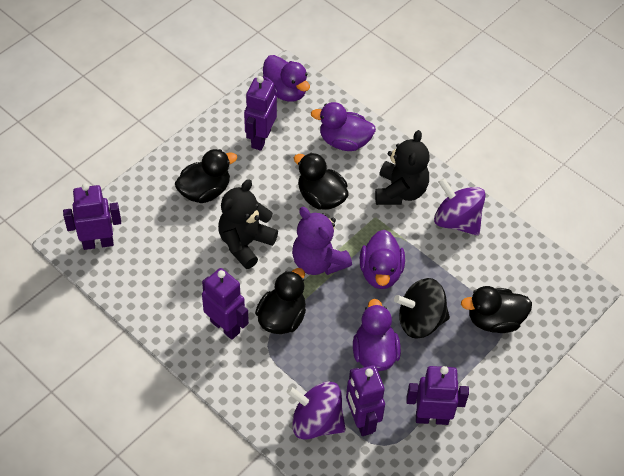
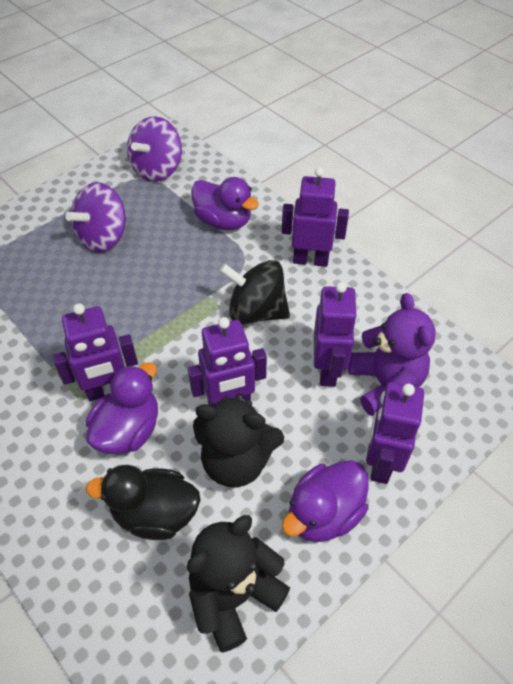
black duck: 4 -> 1
purple duck: 4 -> 3

